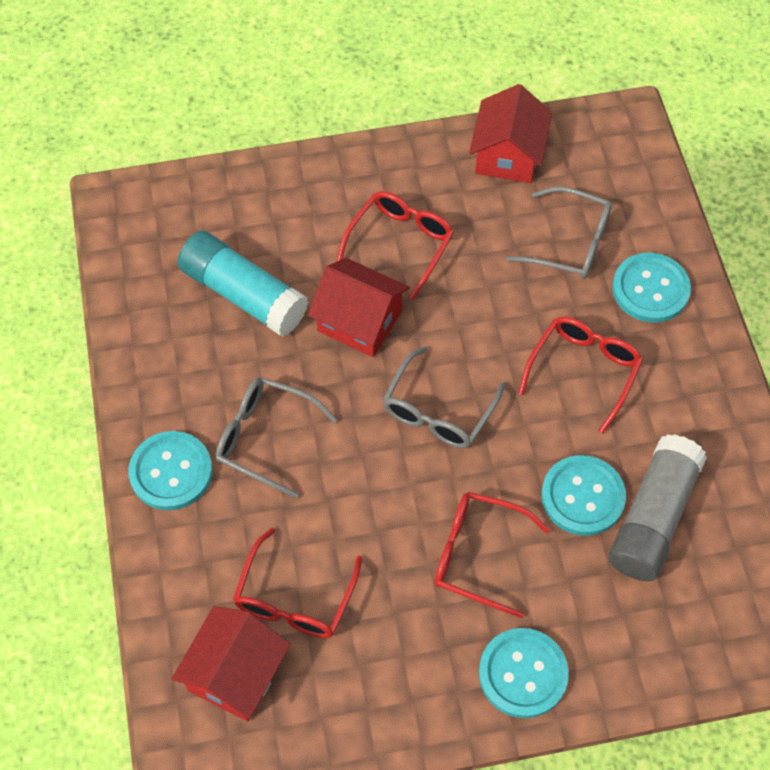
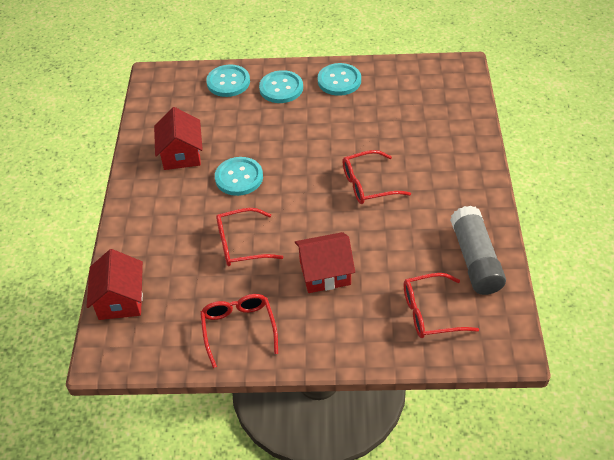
grey glasses: 3 -> 0
turquoise glue stick: 1 -> 0

